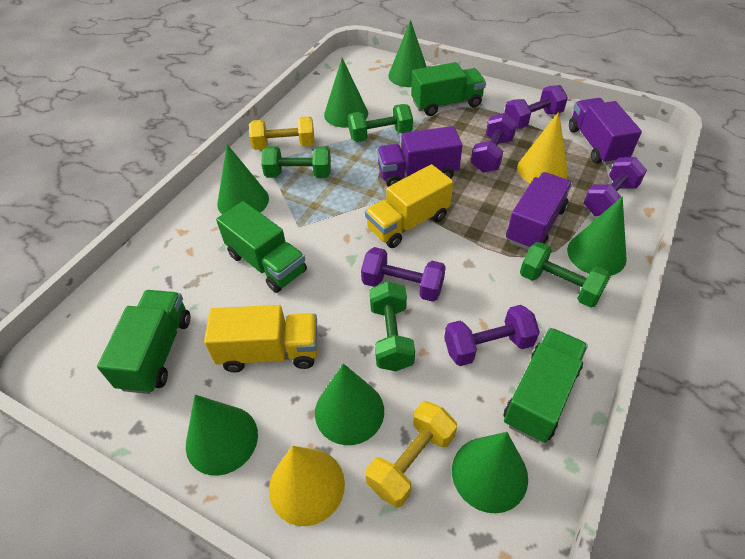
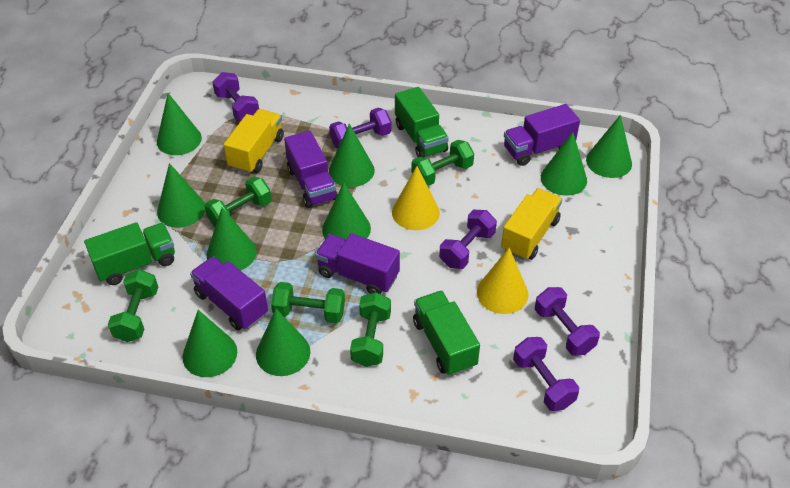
green cone: 7 -> 9
green dumbbell: 4 -> 5
green truck: 4 -> 3
purple truck: 3 -> 4
yellow dumbbell: 2 -> 0

